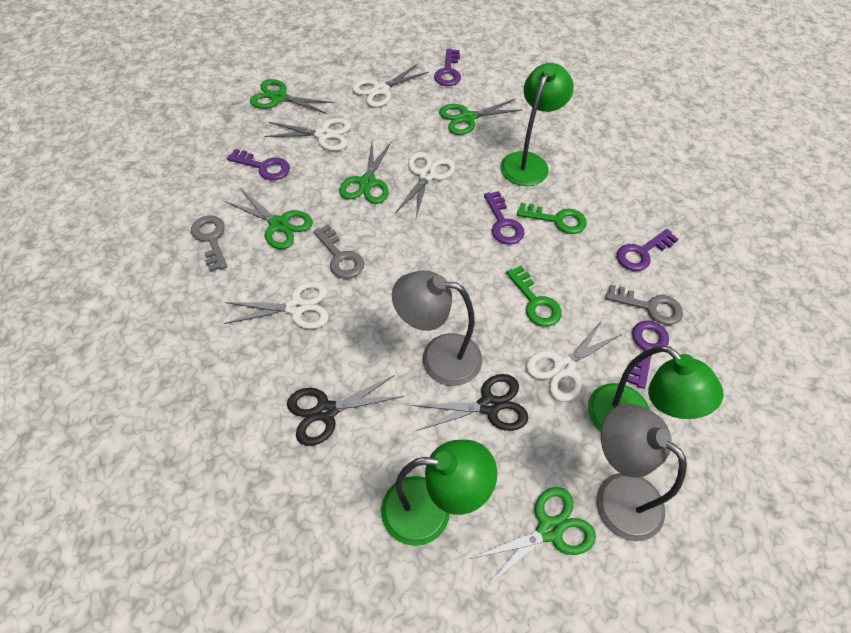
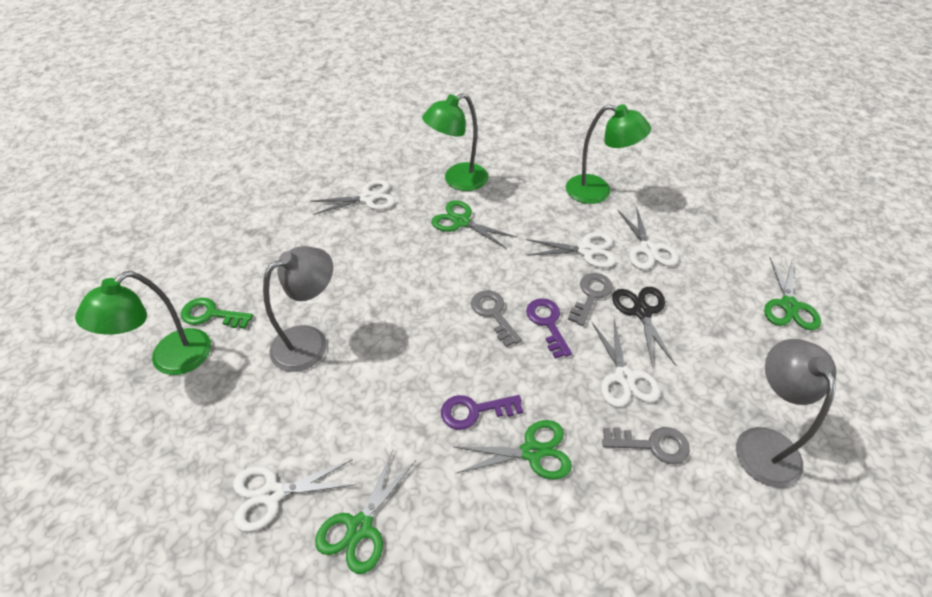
black scissors: 2 -> 1
green key: 2 -> 1
green scissors: 5 -> 4
purple key: 5 -> 2

